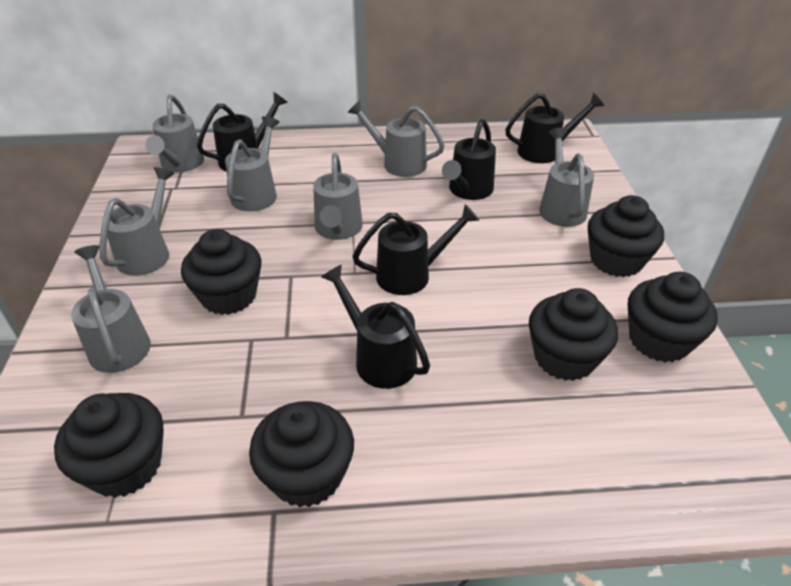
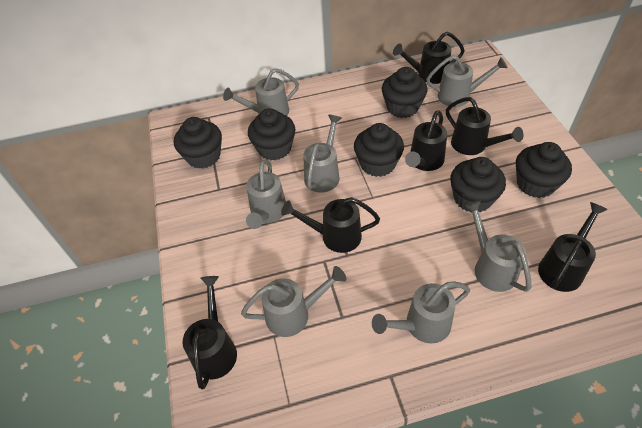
black watering can: 5 -> 6

